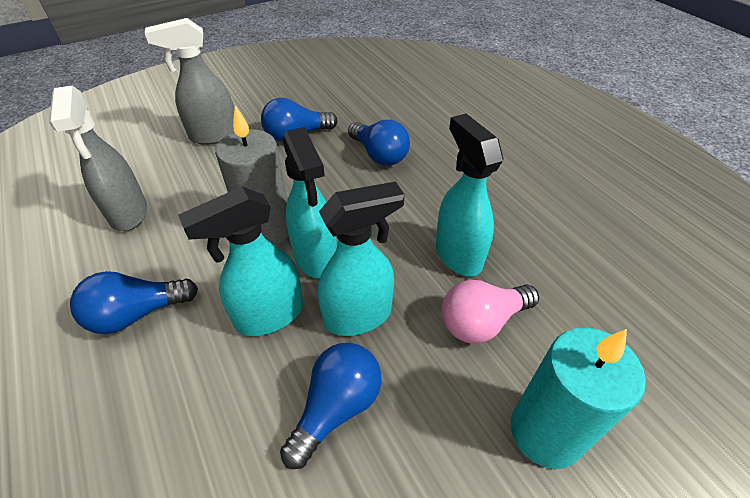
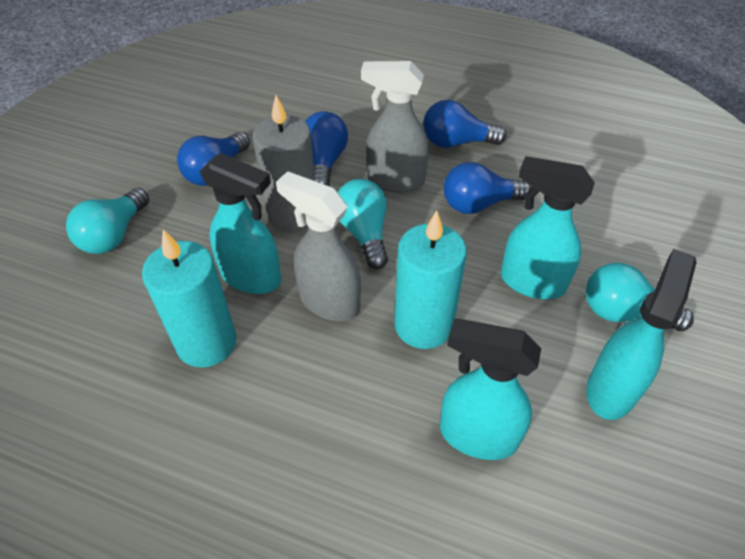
pink light bulb: 1 -> 0
turquoise candle: 1 -> 2
turquoise light bulb: 0 -> 3

